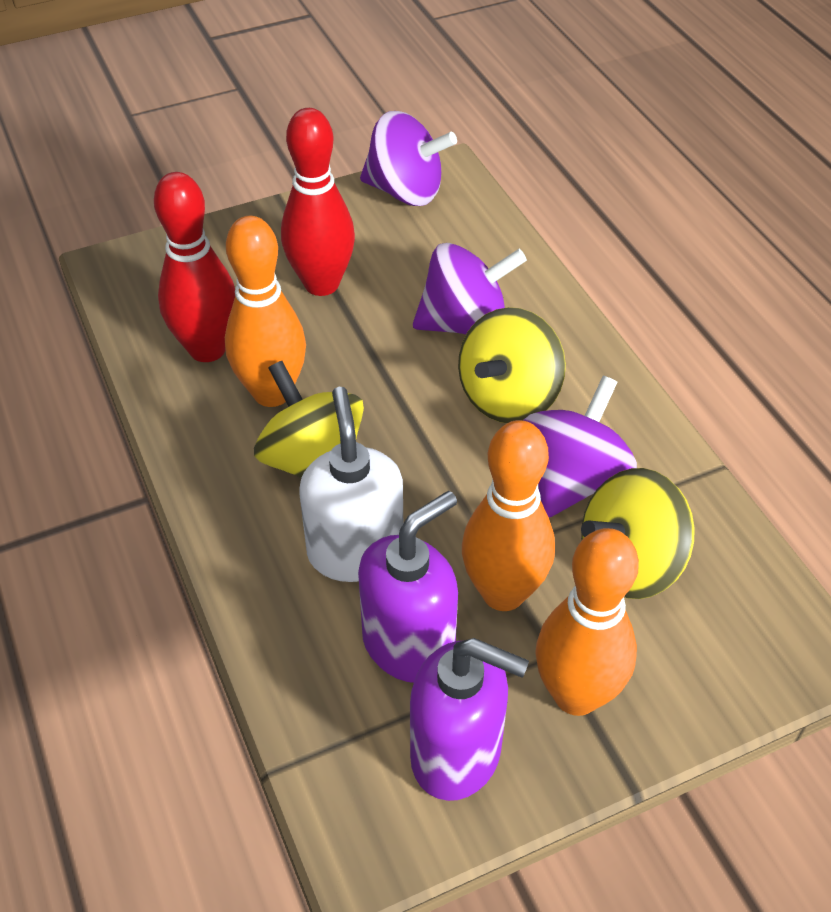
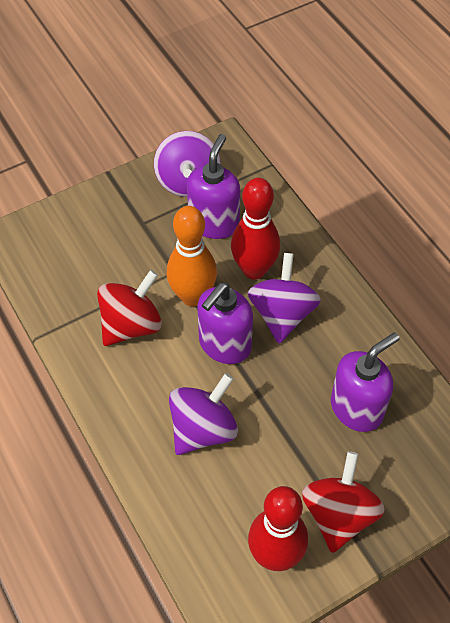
orange bowling pin: 3 -> 1
purple soap dispenser: 2 -> 3
red spinning top: 0 -> 2
white soap dispenser: 1 -> 0
yellow spinning top: 3 -> 0

